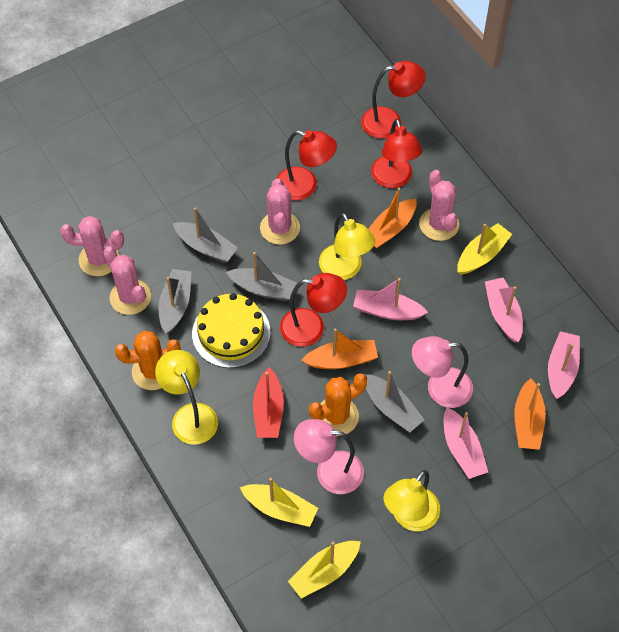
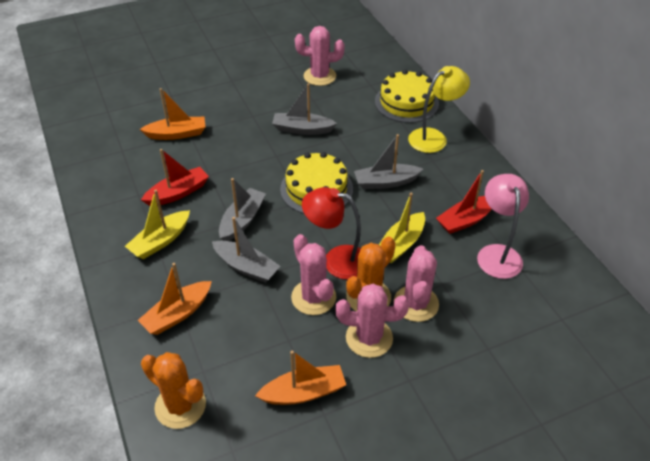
pink boat: 4 -> 0
pink lamp: 2 -> 1
red boat: 1 -> 2
red lamp: 4 -> 1
yellow boat: 3 -> 2
yellow cake: 1 -> 2
yellow lamp: 3 -> 1

